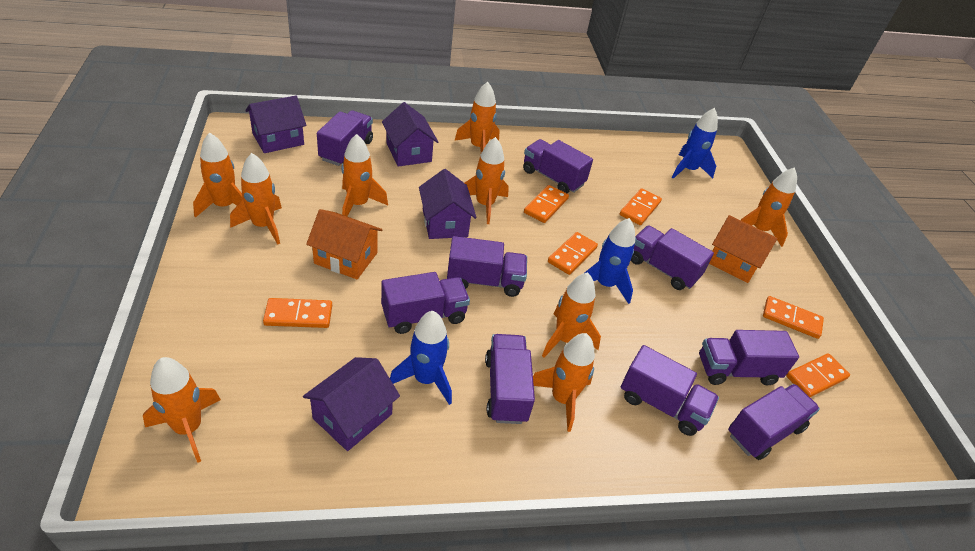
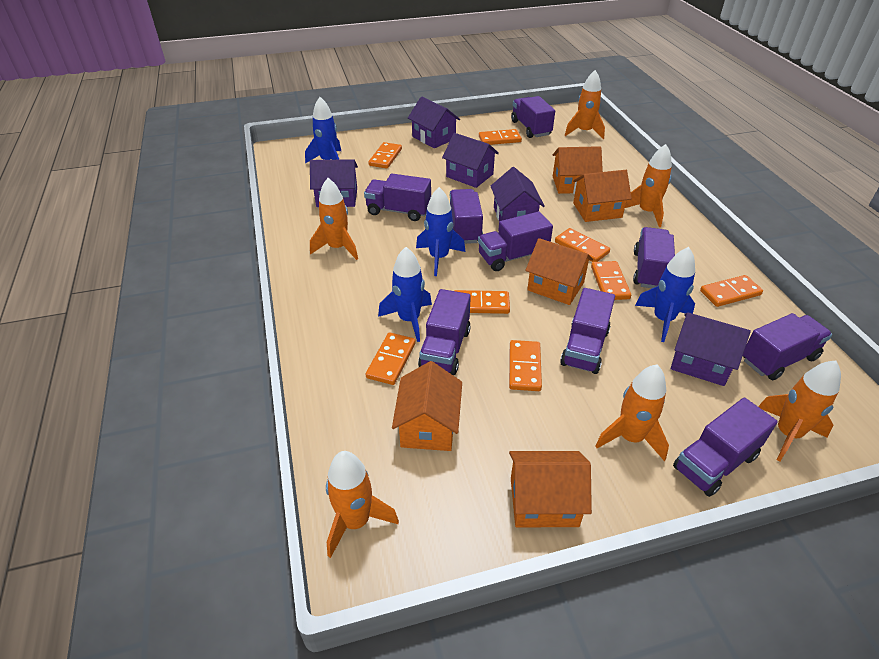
blue rocket: 3 -> 4
orange domino: 6 -> 8
orange house: 2 -> 5
orange rocket: 9 -> 6
purple house: 4 -> 5

